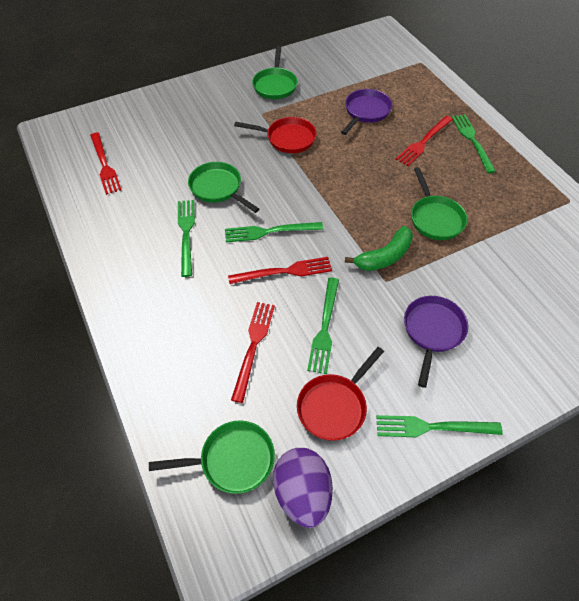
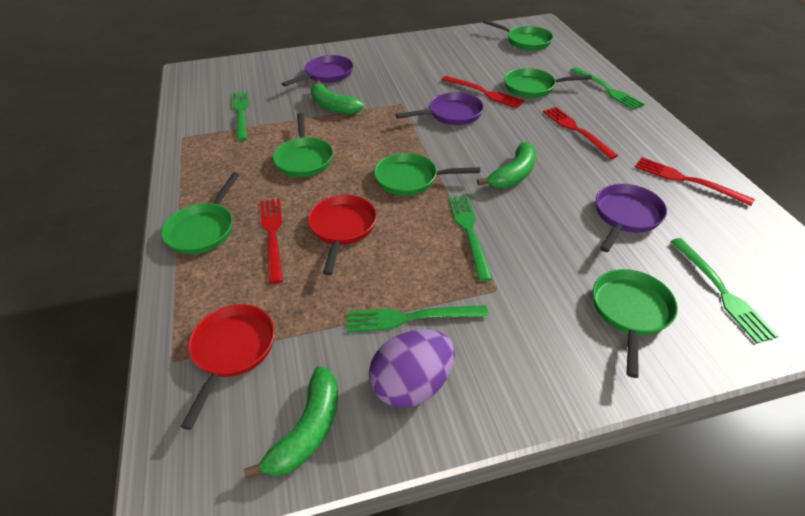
green banana: 1 -> 3
green pan: 4 -> 6
purple pan: 2 -> 3

